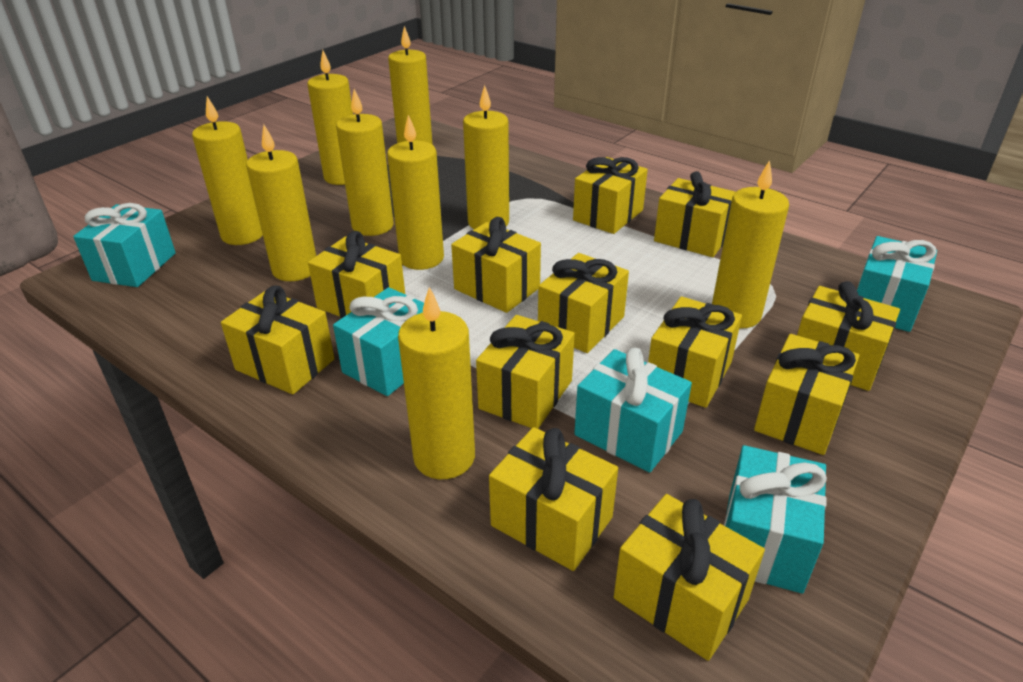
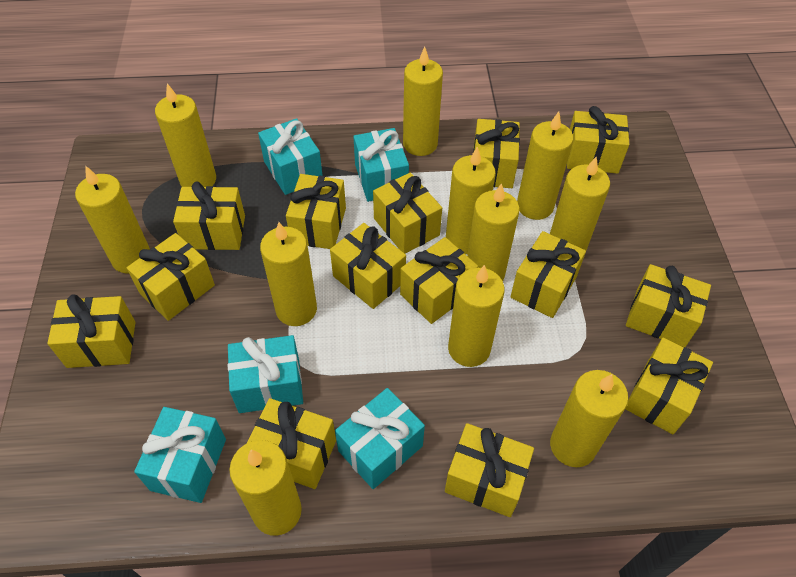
yellow candle: 9 -> 11
yellow gift: 12 -> 14

